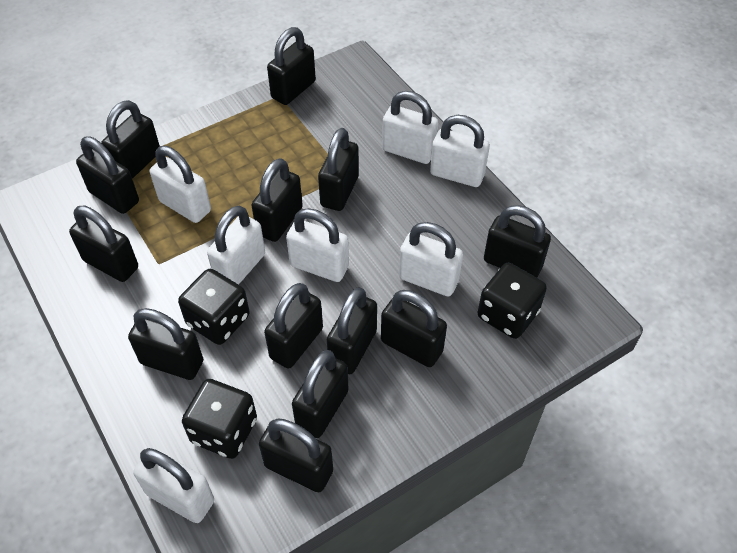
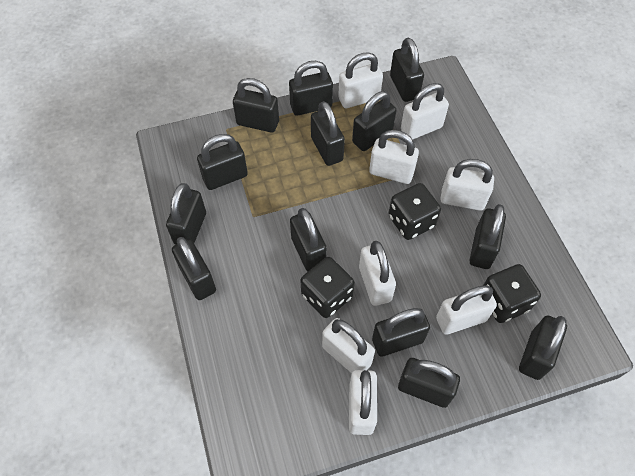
white padlock: 7 -> 8

